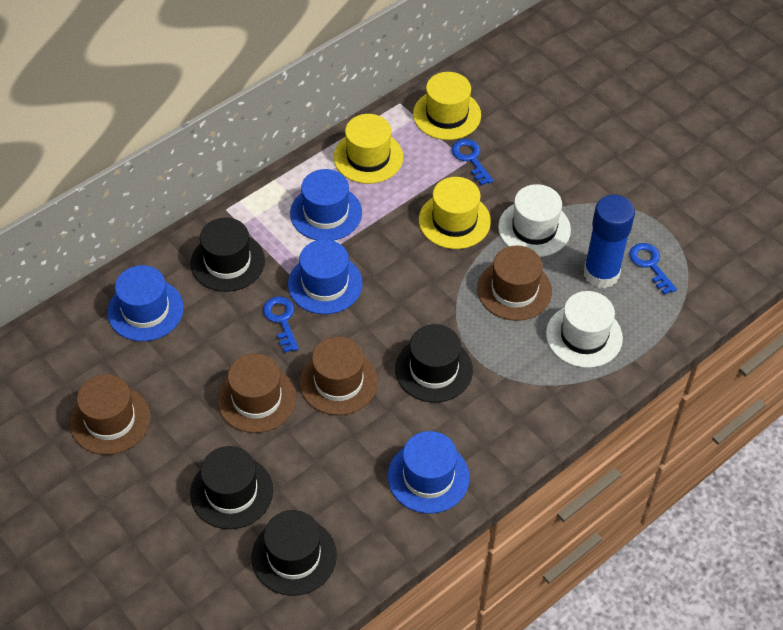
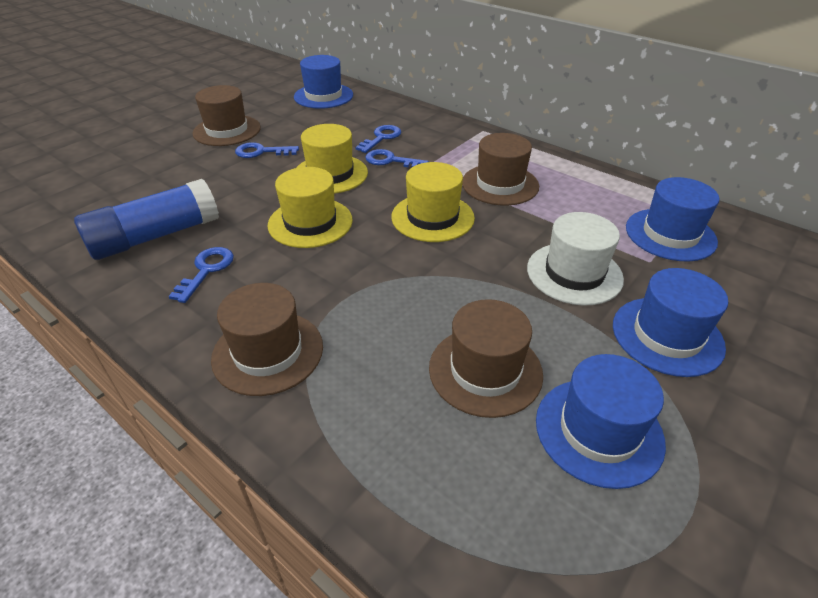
black hat: 4 -> 0
blue key: 3 -> 4
white hat: 2 -> 1

